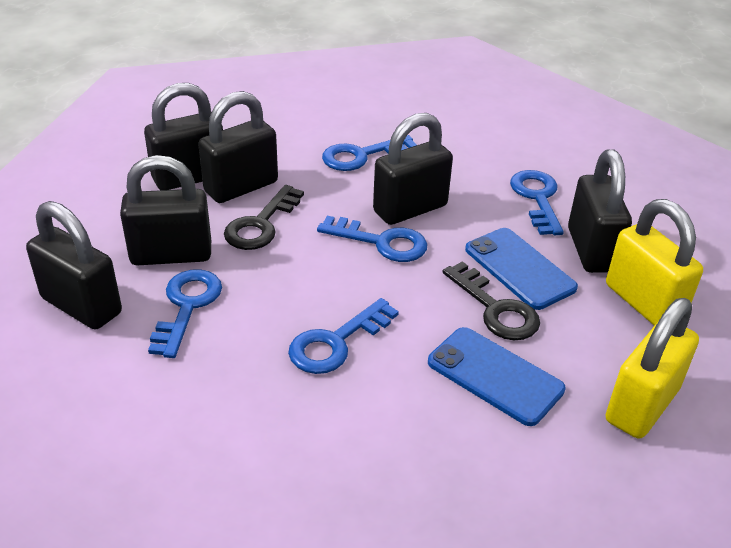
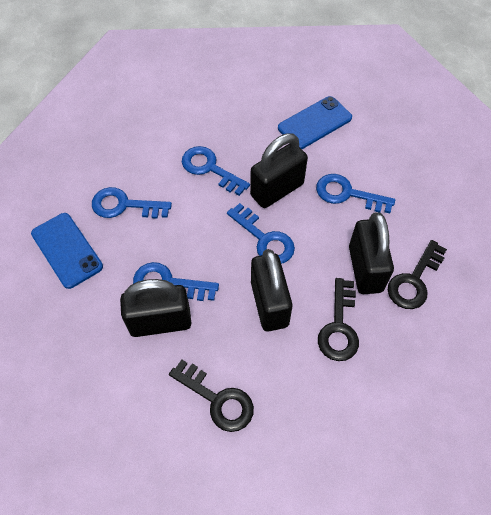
black key: 2 -> 3
black padlock: 6 -> 4
yellow padlock: 2 -> 0

